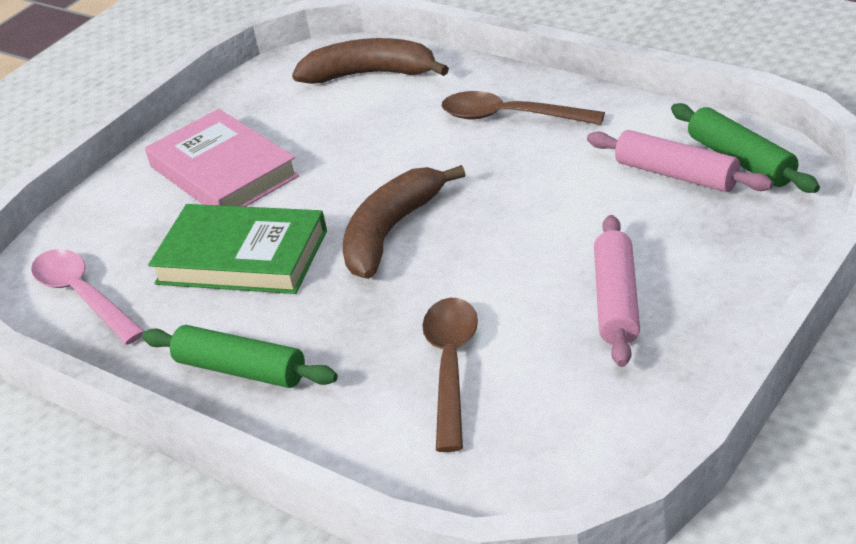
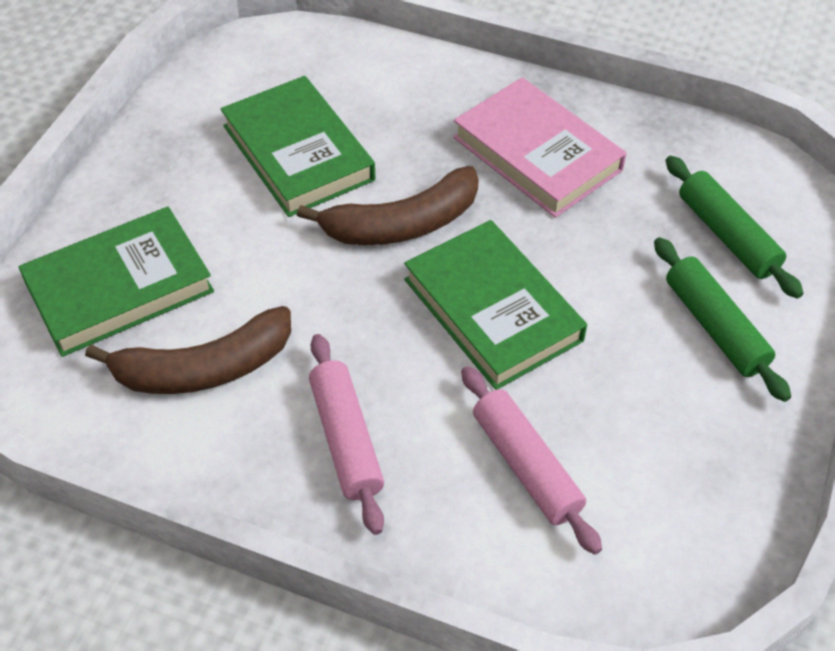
brown spoon: 2 -> 0
green book: 1 -> 3
pink spoon: 1 -> 0

